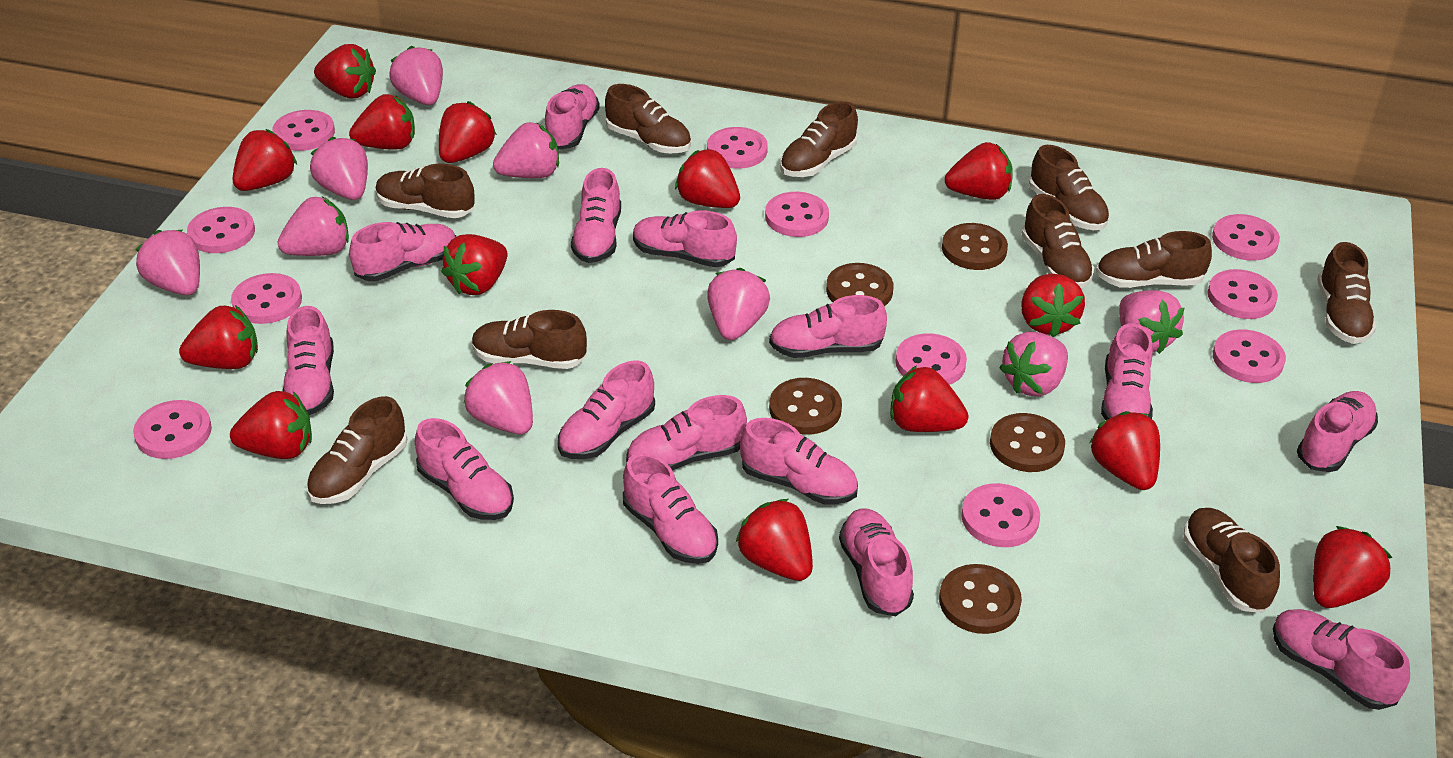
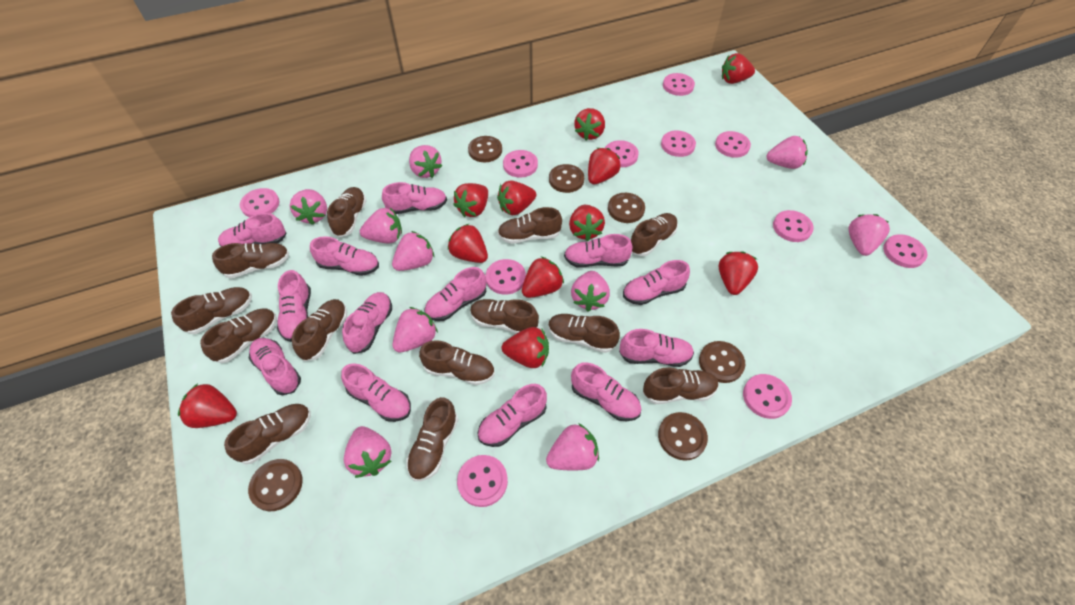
brown button: 5 -> 6
brown shoe: 10 -> 13
pink shoe: 15 -> 13
pink strawberry: 9 -> 10
red strawberry: 14 -> 11

